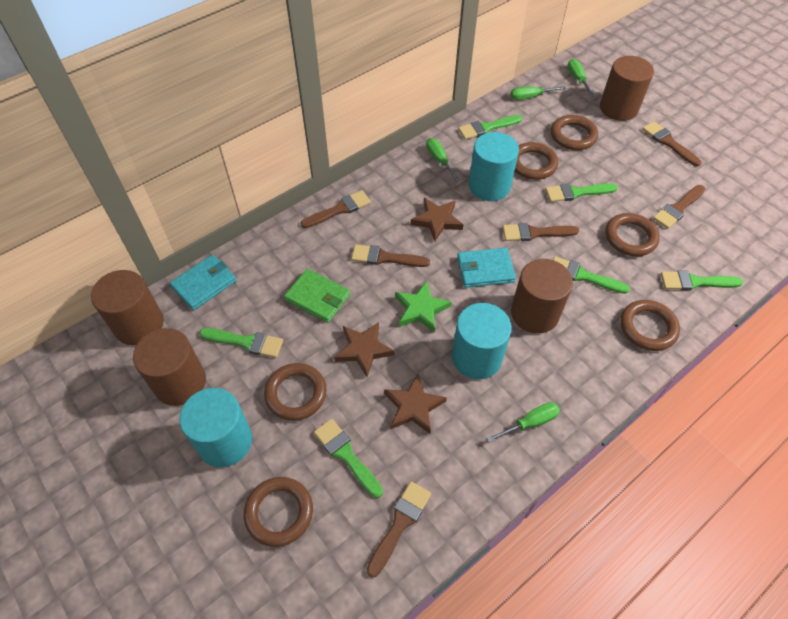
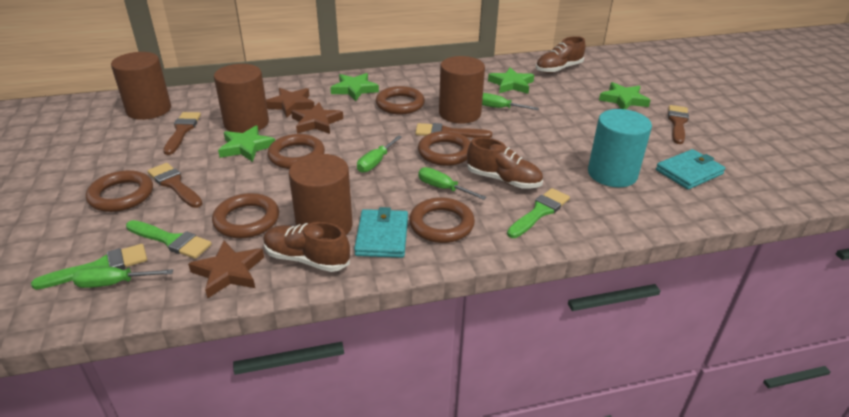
brown brush: 6 -> 4
brown shoe: 0 -> 3
green brush: 6 -> 3
green star: 1 -> 4
green wallet: 1 -> 0
turquoise cylinder: 3 -> 1

